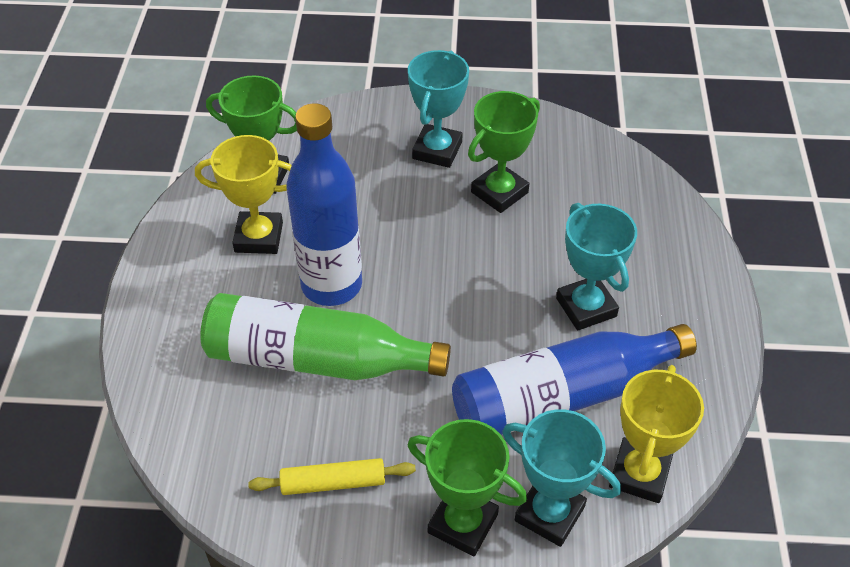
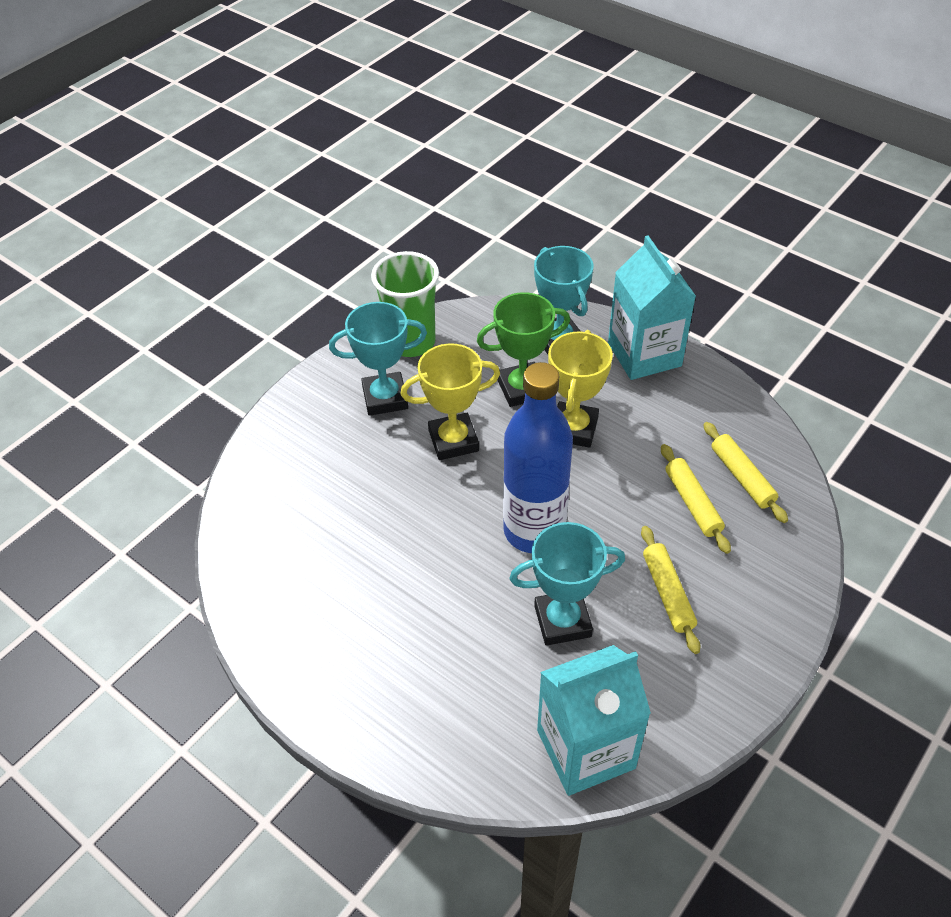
blue bottle: 2 -> 1
green bottle: 1 -> 0
green cup: 0 -> 1
green trophy: 3 -> 1
turquoise carton: 0 -> 2
yellow rolling pin: 1 -> 3

